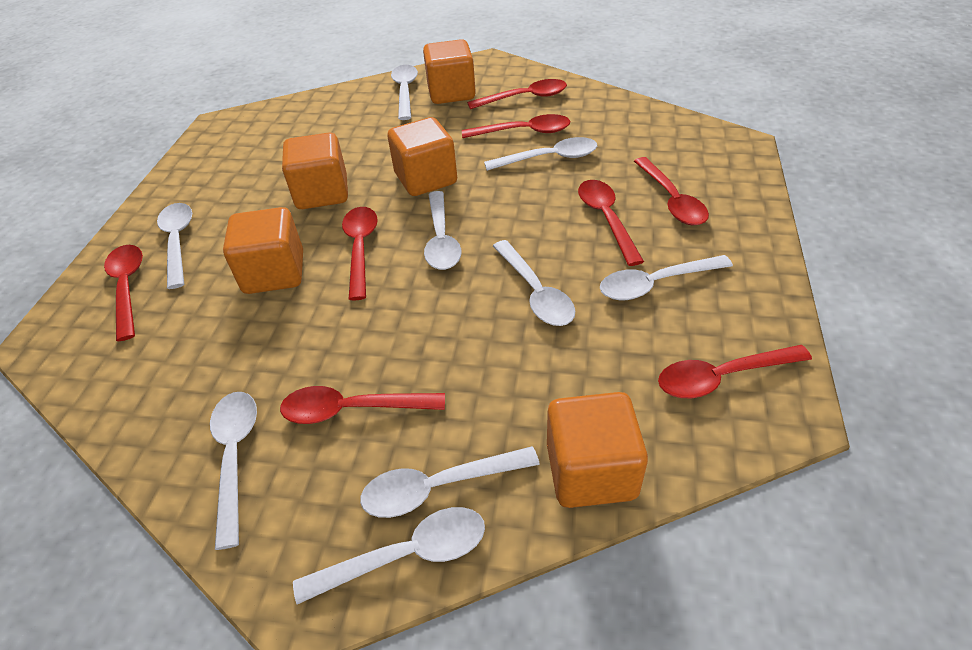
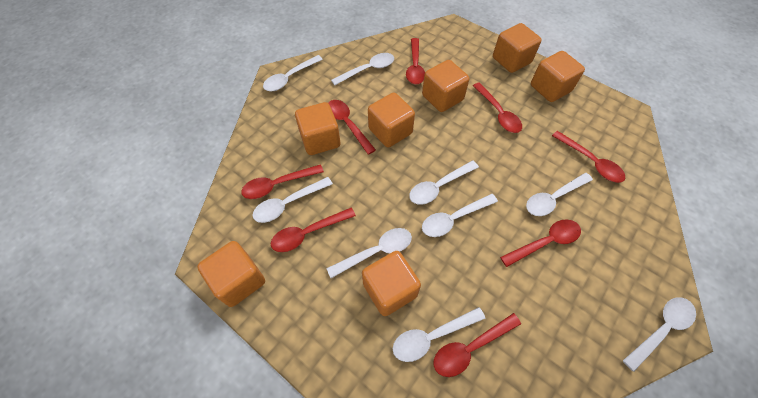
orange cube: 5 -> 7

